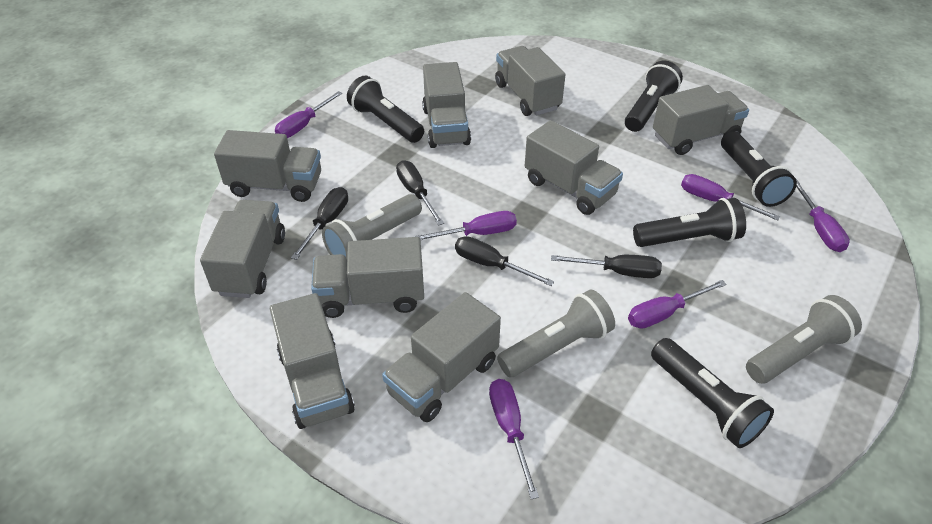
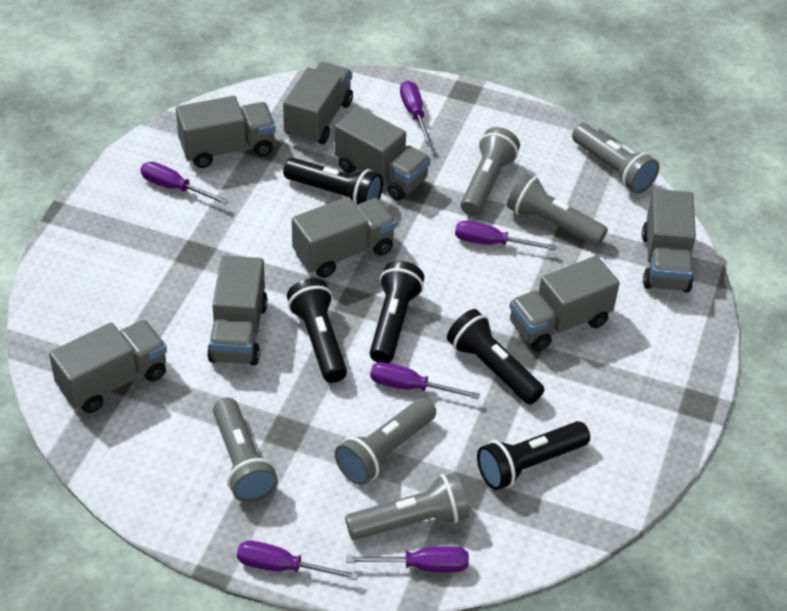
black screwdriver: 4 -> 0
grey flashlight: 3 -> 6
grey truck: 9 -> 8

